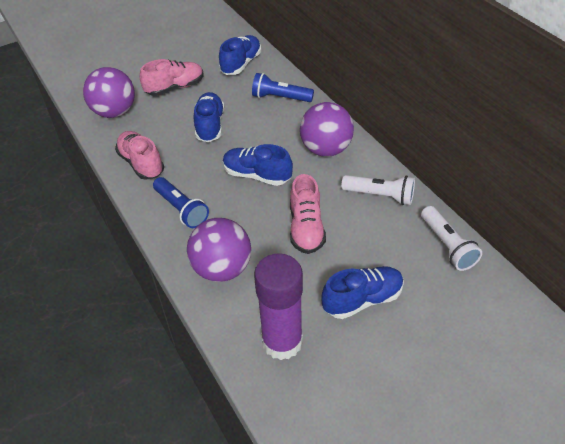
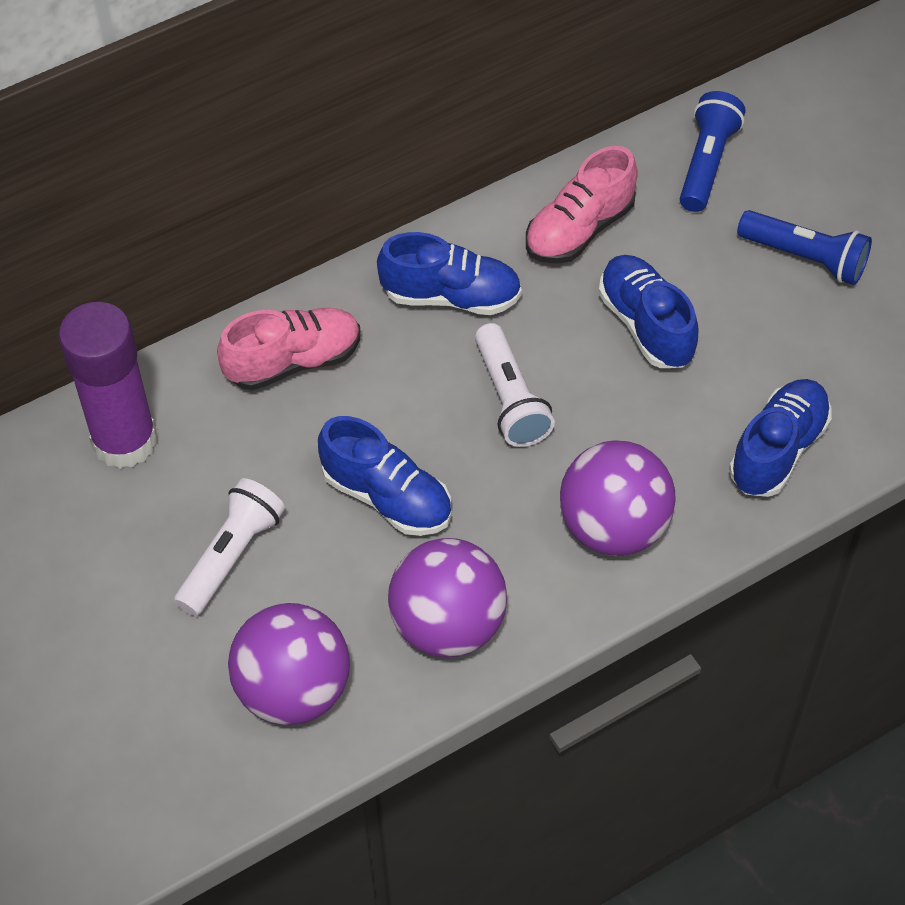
pink shoe: 3 -> 2

